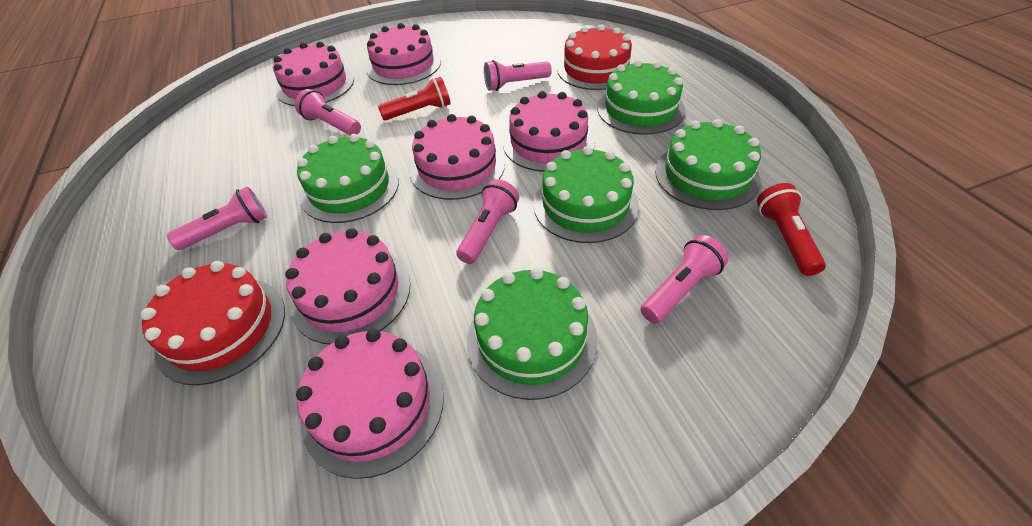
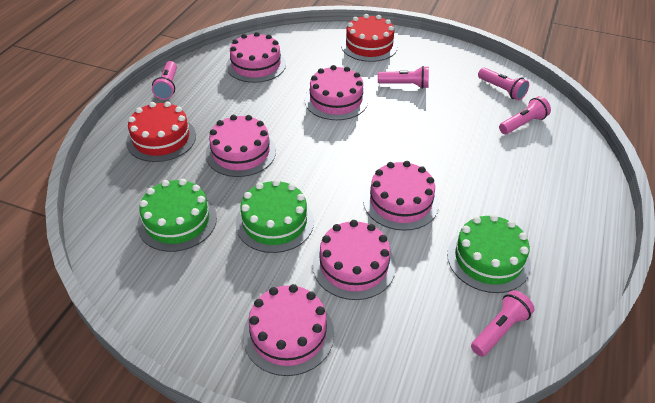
green cake: 5 -> 3
red flashlight: 2 -> 0

